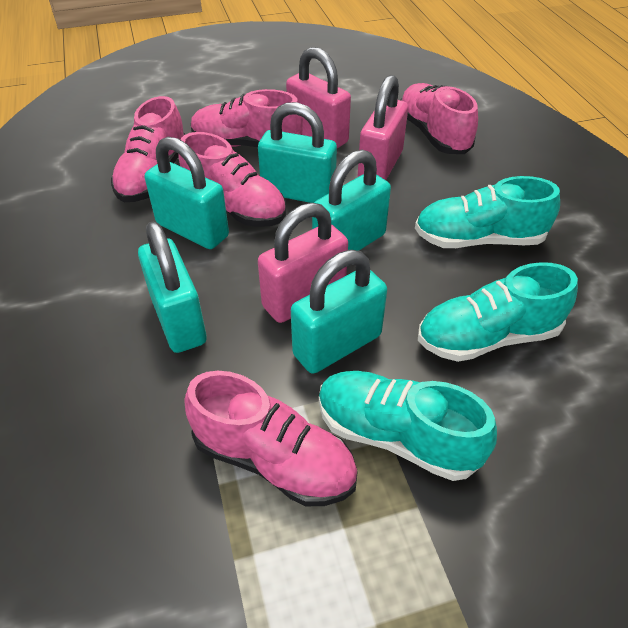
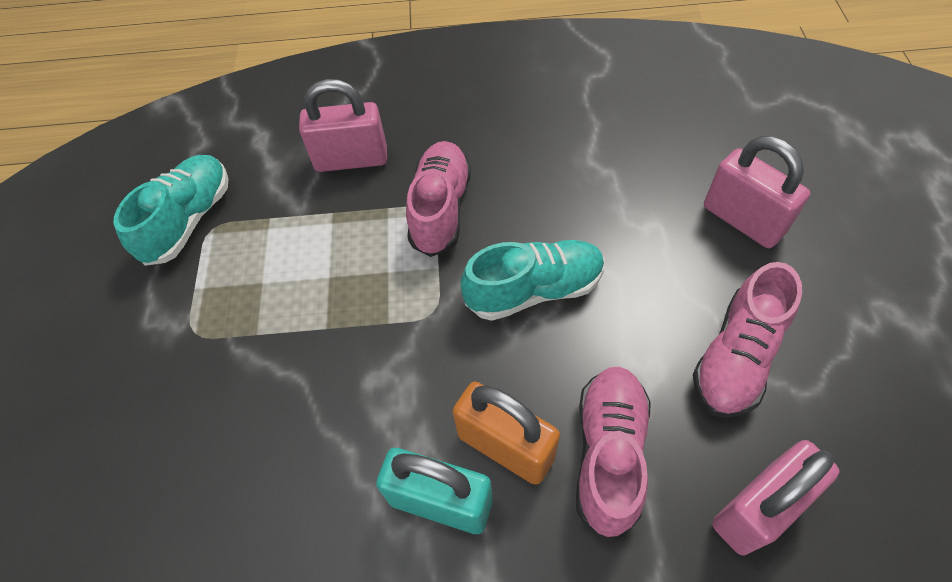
orange padlock: 0 -> 1
pink shoe: 5 -> 3
turquoise padlock: 5 -> 1
turquoise shoe: 3 -> 2

